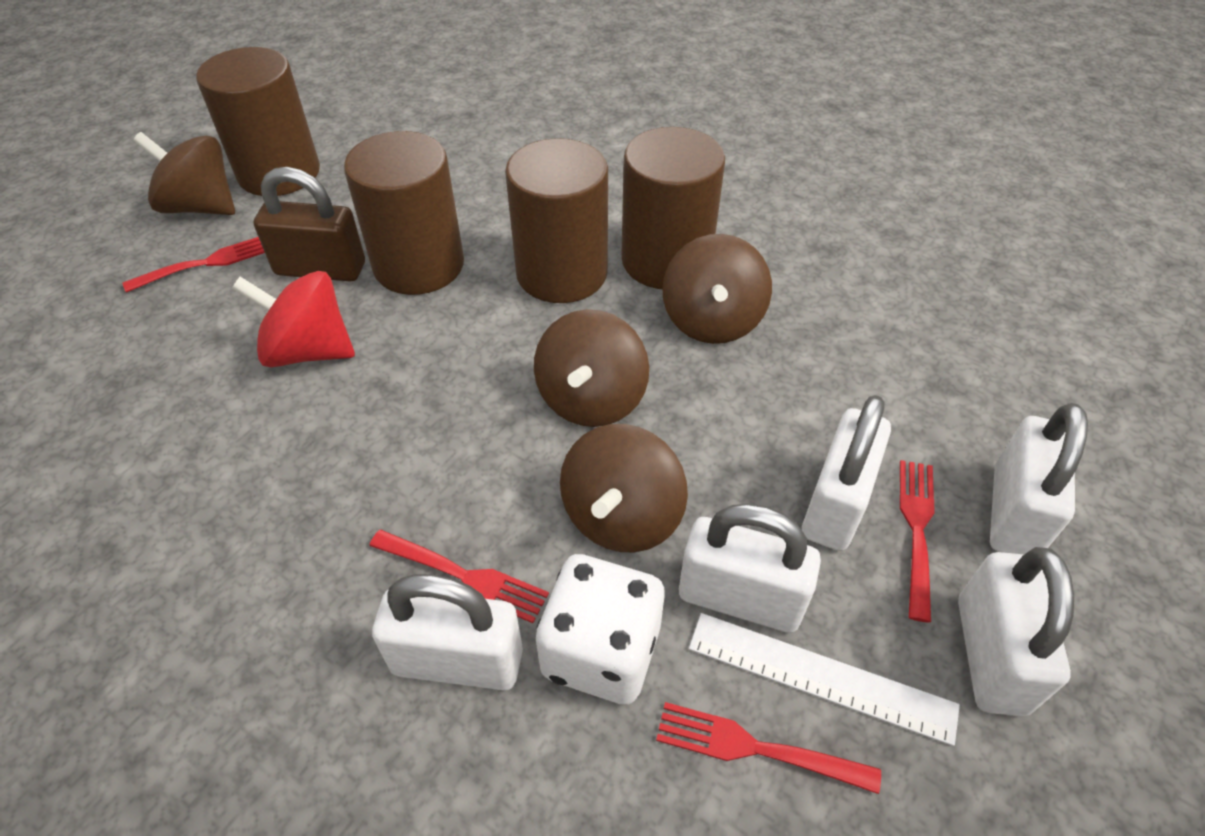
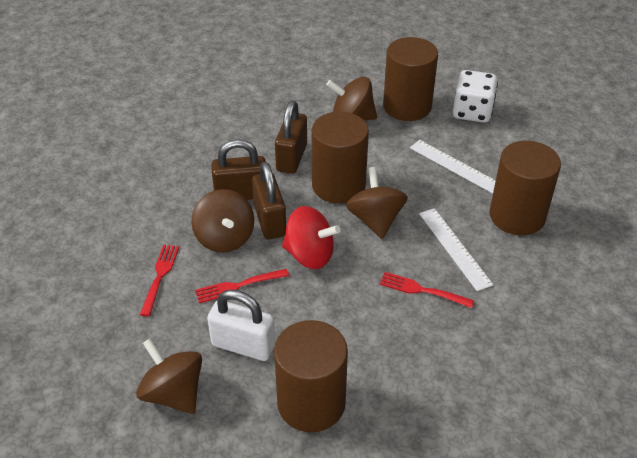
brown padlock: 1 -> 3
red fork: 4 -> 3
white padlock: 5 -> 1
white ruler: 1 -> 2

